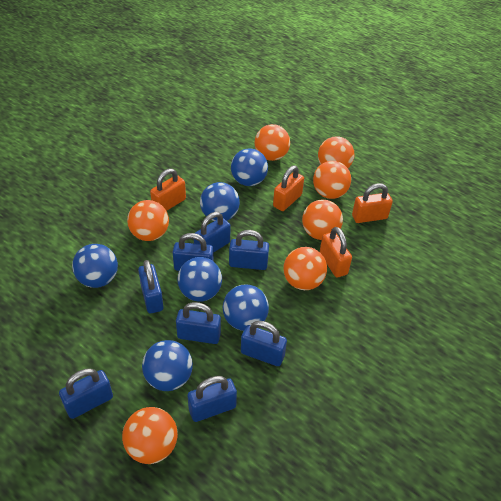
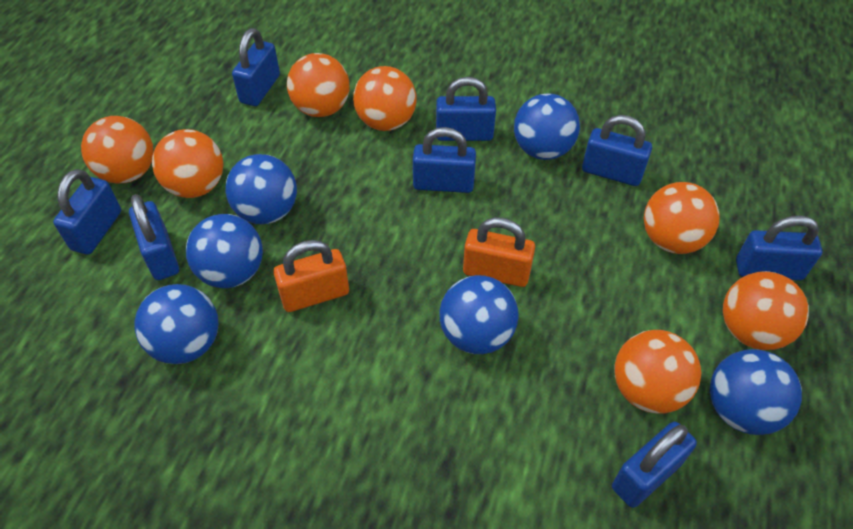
orange padlock: 4 -> 2

